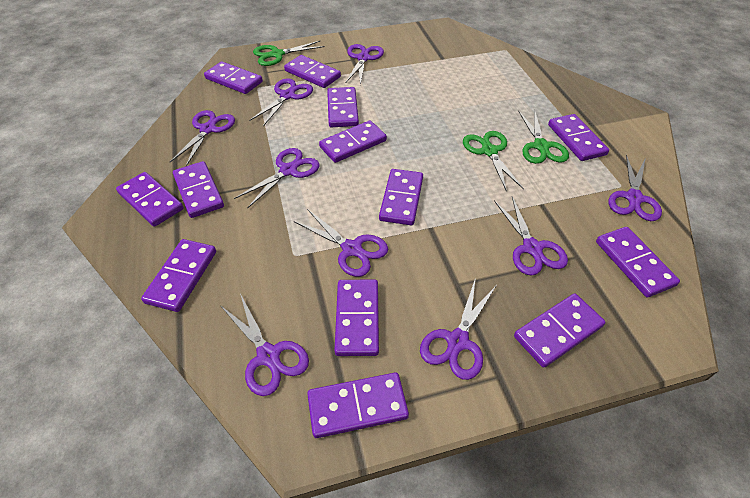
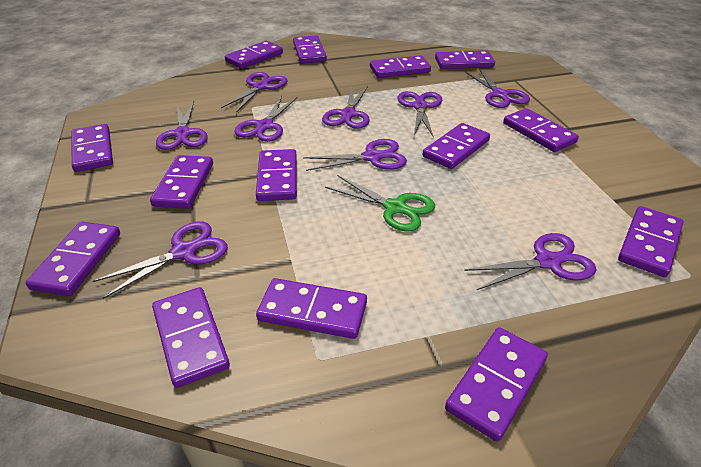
green scissors: 3 -> 1
purple domino: 13 -> 14

